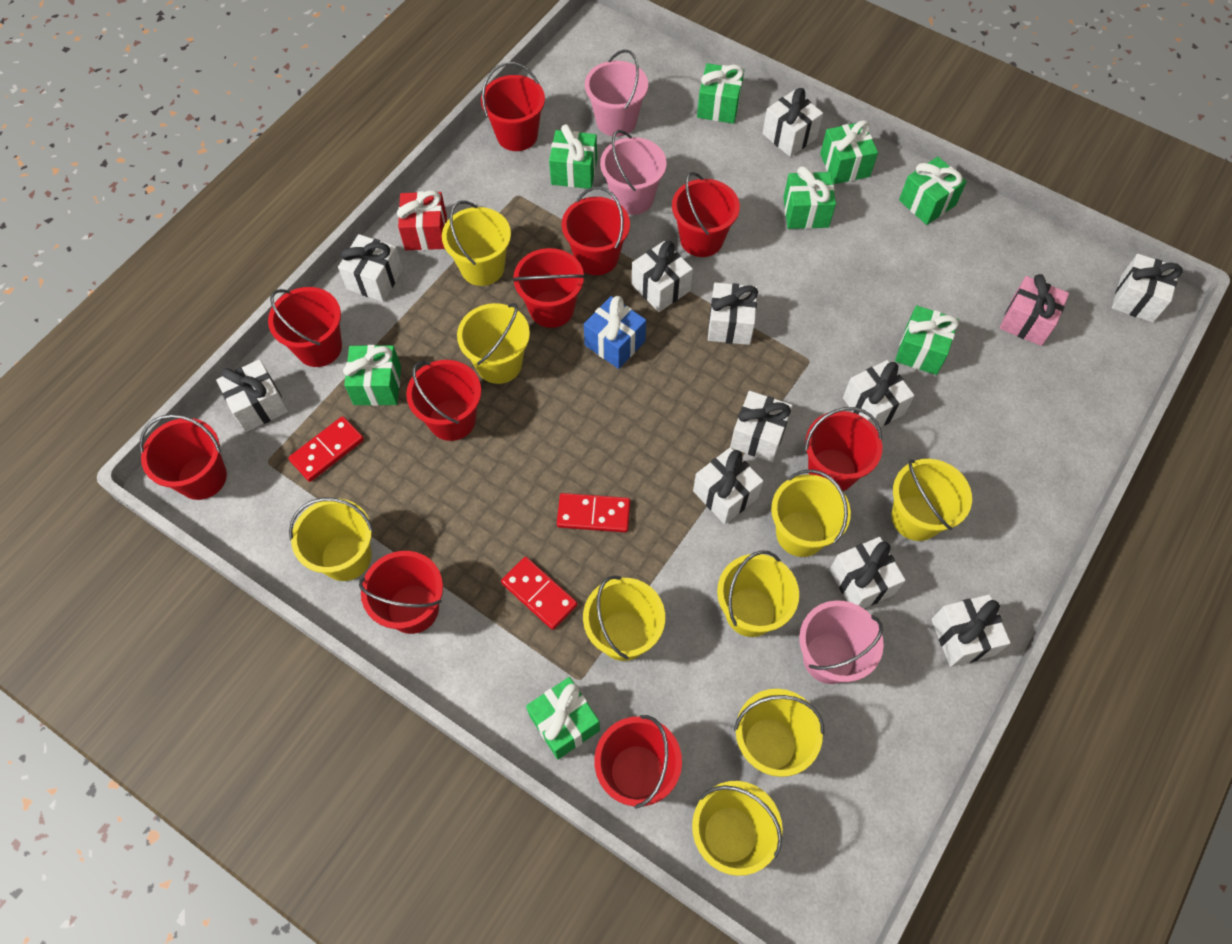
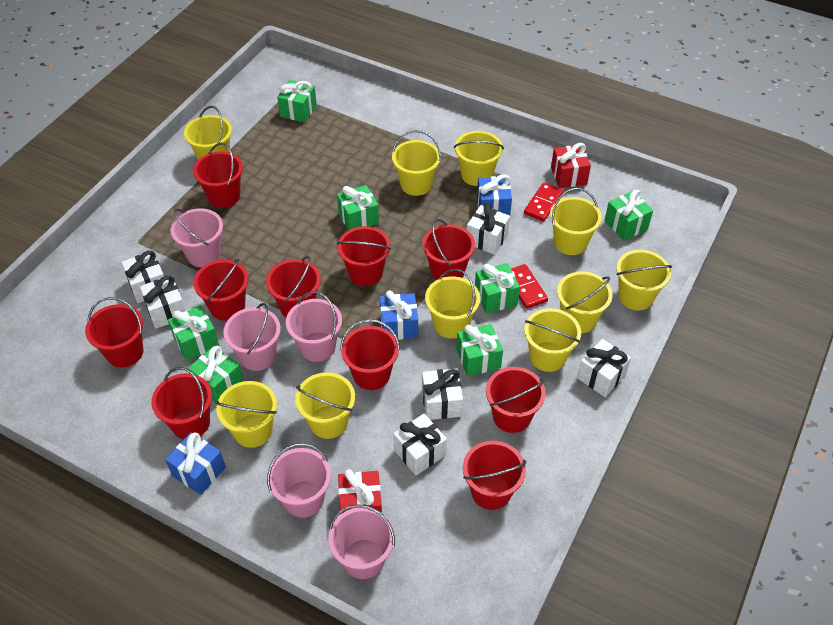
blue gift: 1 -> 3
green gift: 8 -> 7
pink bucket: 3 -> 5
pink gift: 1 -> 0
red domino: 3 -> 2
red gift: 1 -> 2
white gift: 11 -> 6
yellow bucket: 9 -> 10

